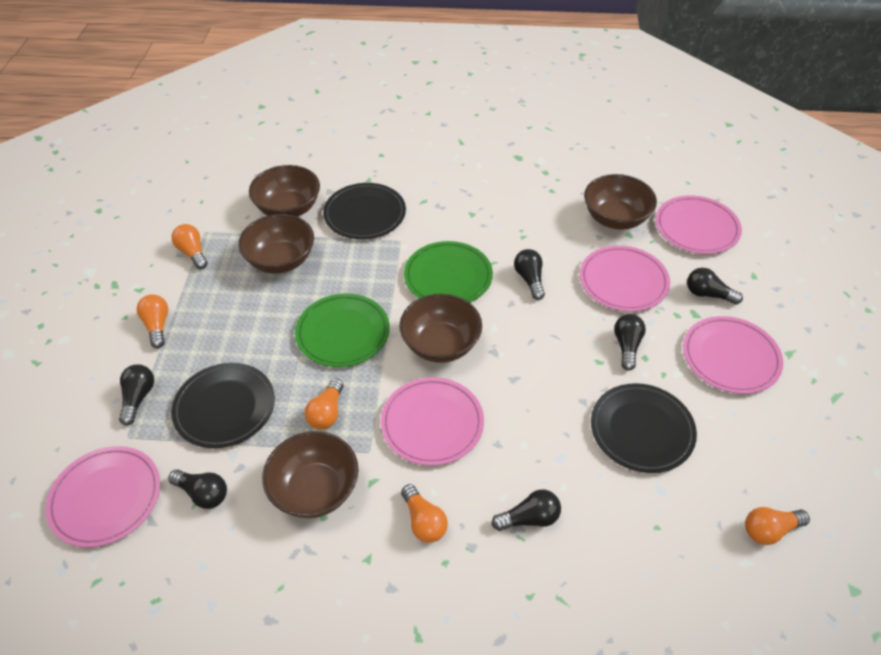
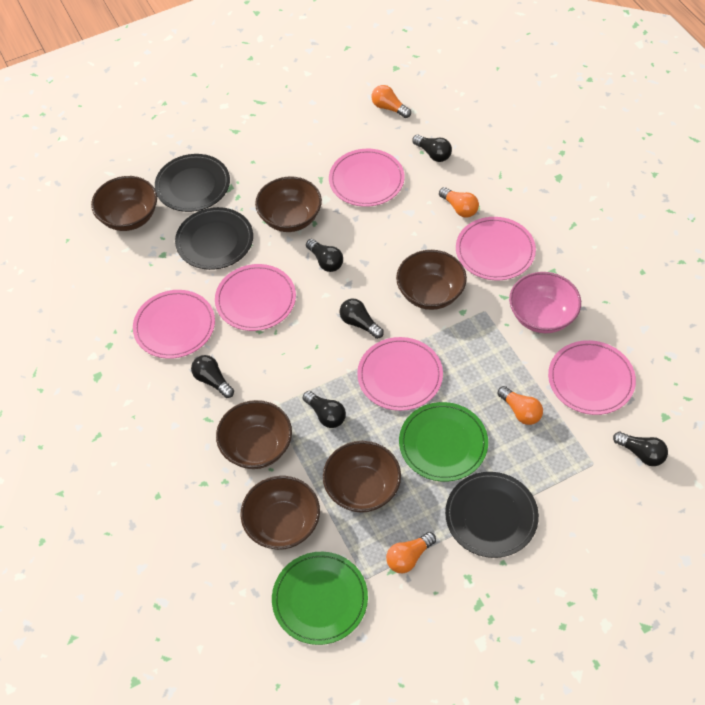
brown bowl: 5 -> 6
orange light bulb: 5 -> 4
pink bowl: 0 -> 1
pink plate: 5 -> 6

